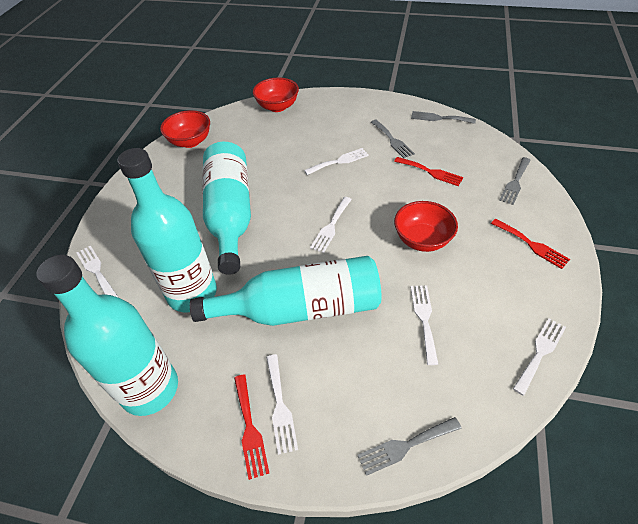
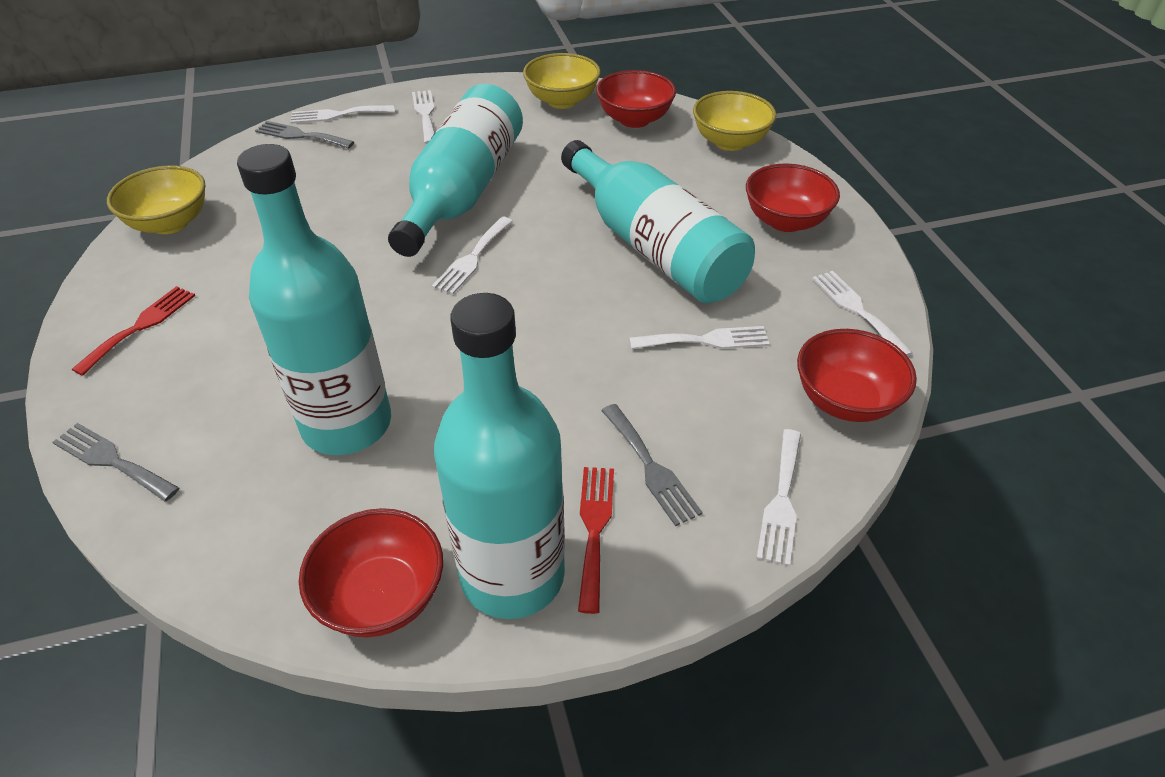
grey fork: 4 -> 3
red bowl: 3 -> 4
red fork: 3 -> 2
yellow bowl: 0 -> 3

